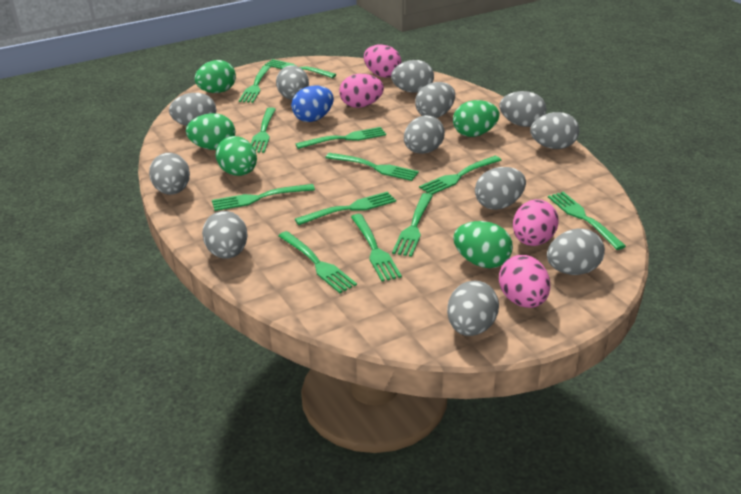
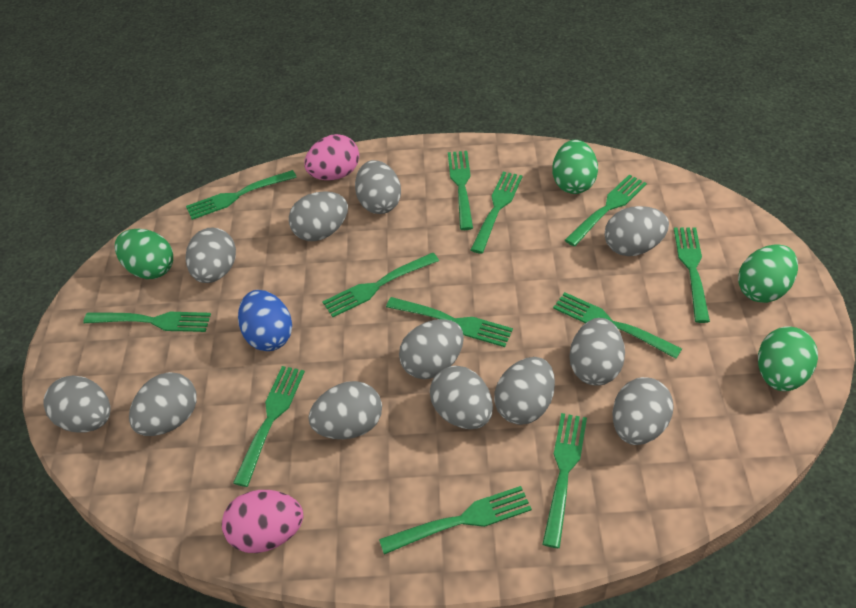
green egg: 5 -> 4
pink egg: 4 -> 2

